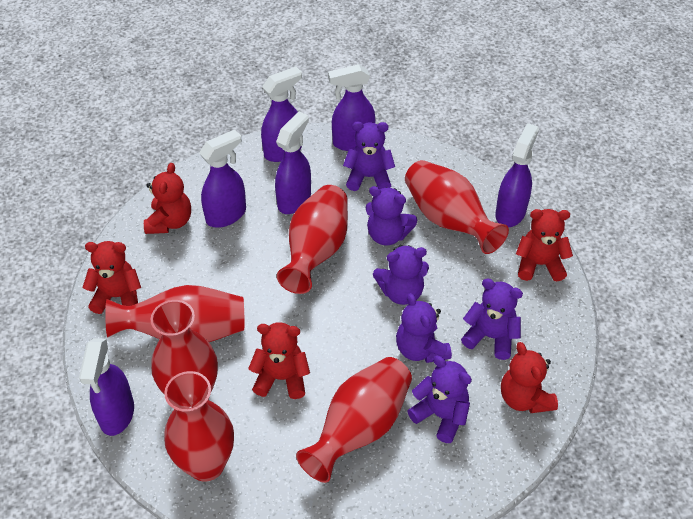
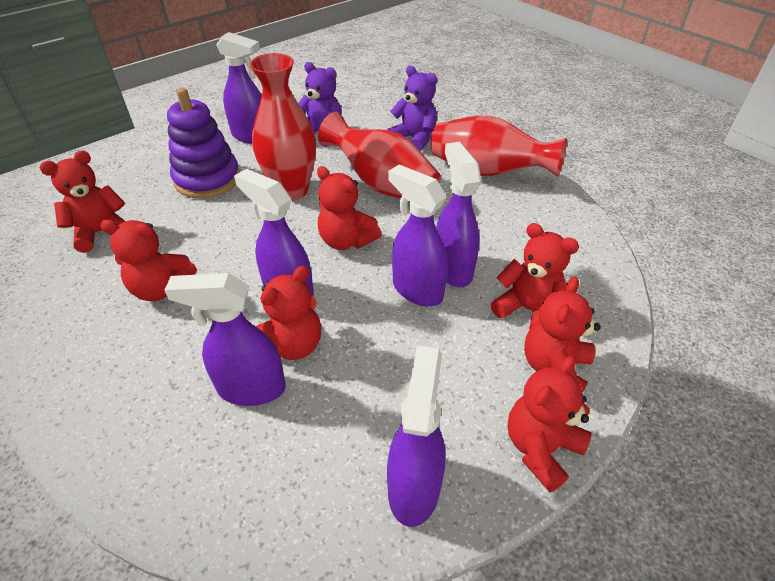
purple stacking toy: 0 -> 1
purple teddy bear: 6 -> 2
red teddy bear: 5 -> 7
red vase: 6 -> 3

